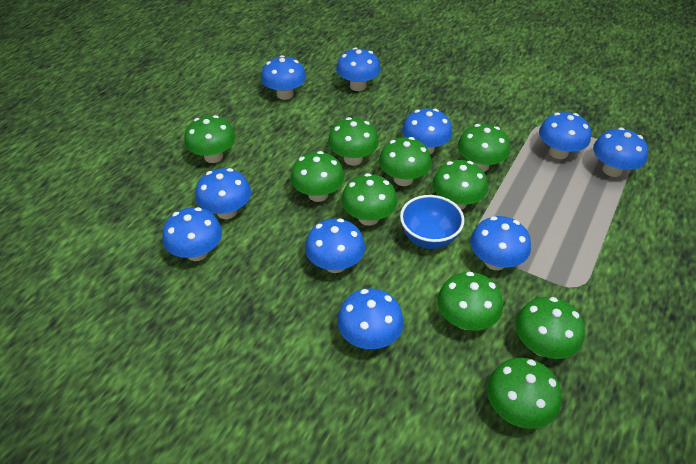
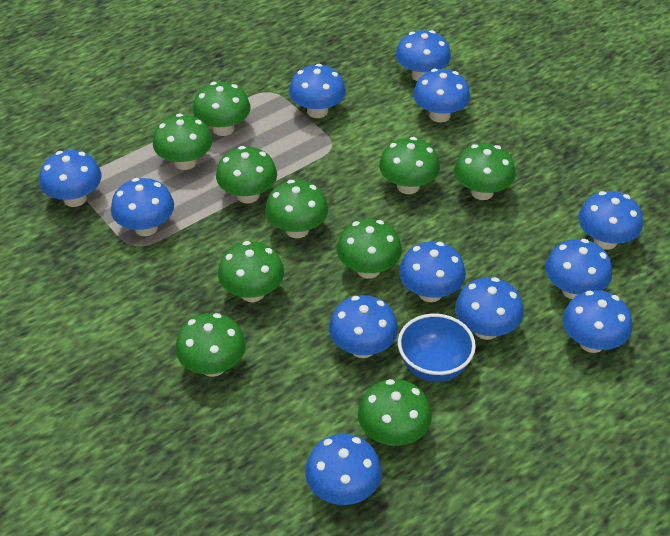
blue mushroom: 10 -> 12

